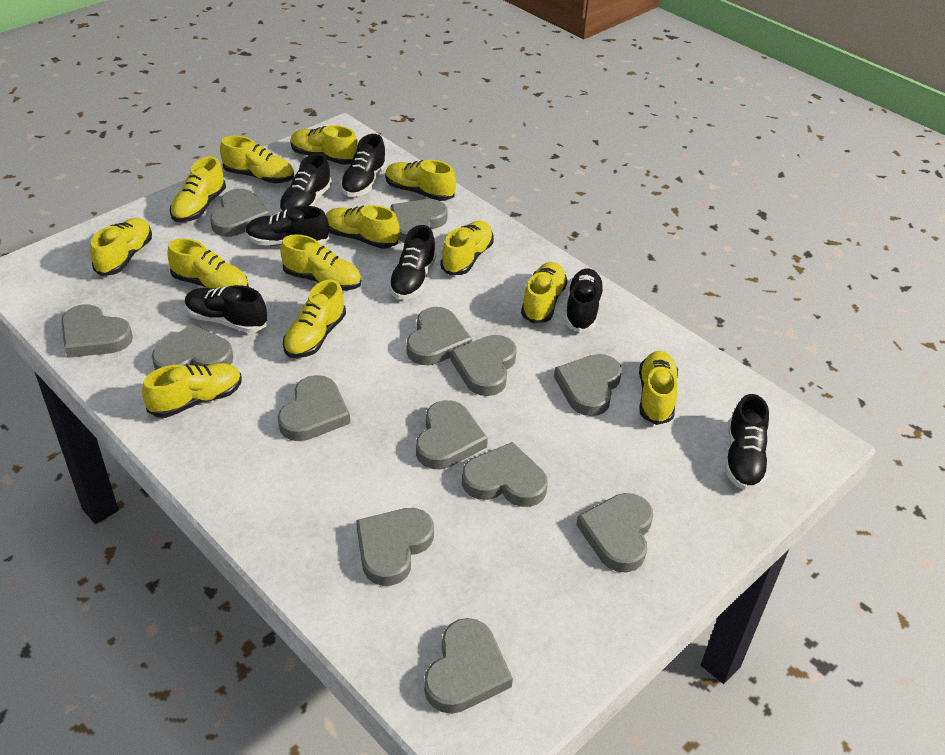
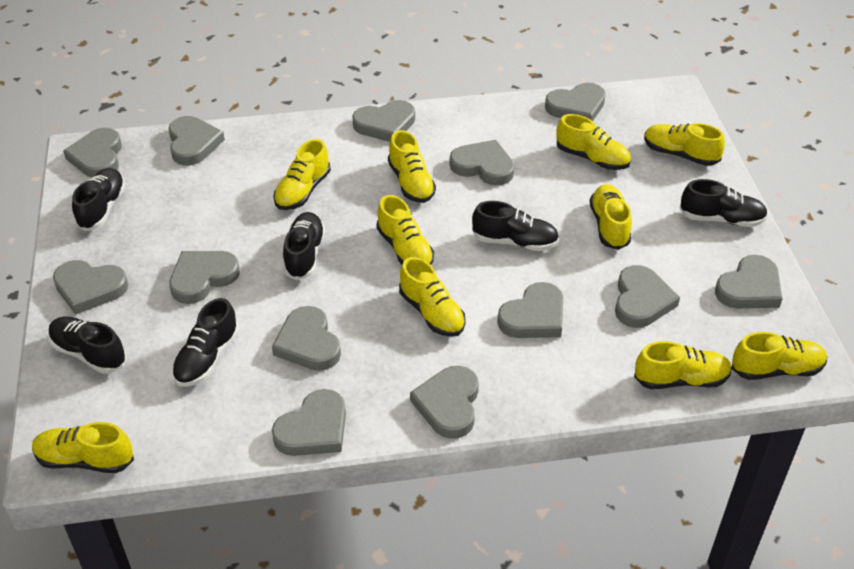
black shoe: 7 -> 6
yellow shoe: 13 -> 10

